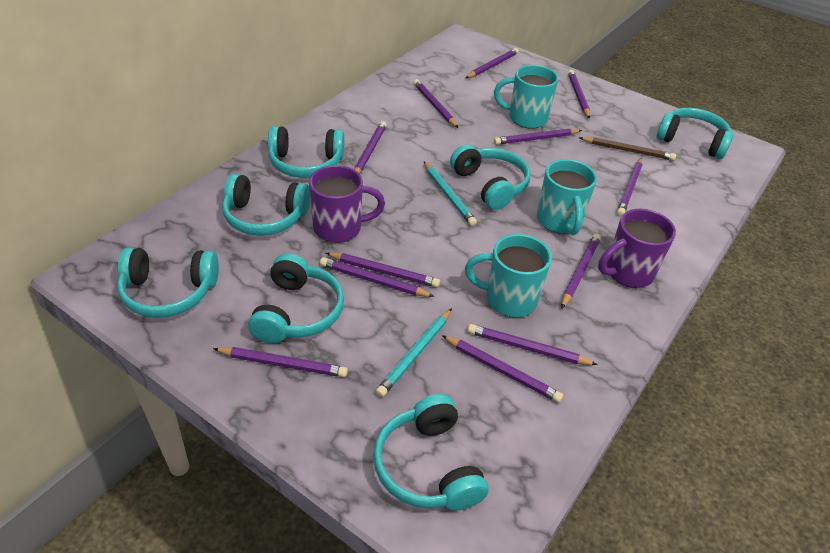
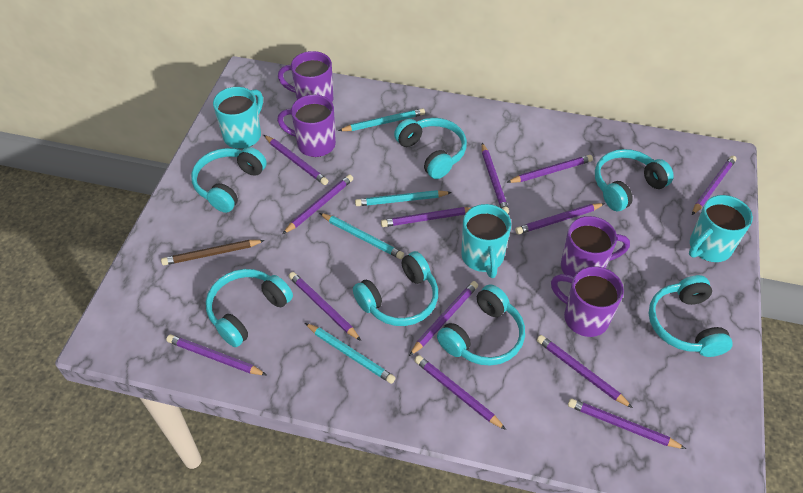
purple mug: 2 -> 4
purple pencil: 12 -> 13
turquoise pencil: 2 -> 4

